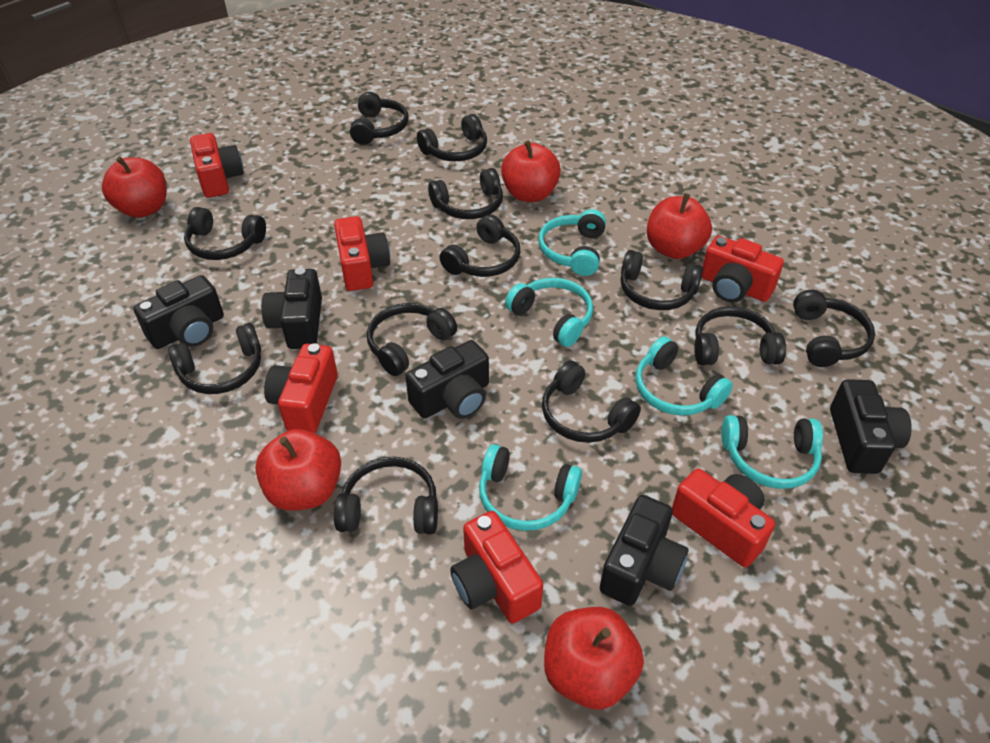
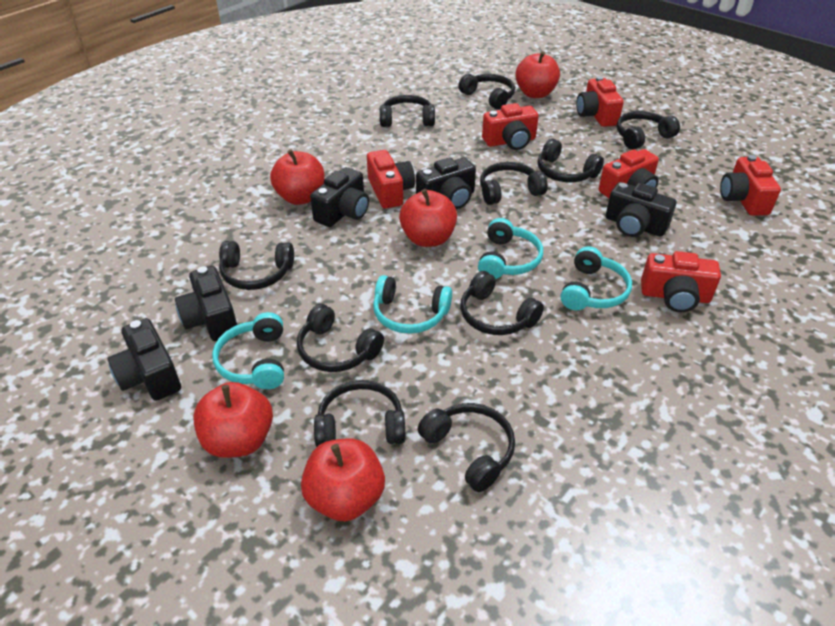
black headphones: 12 -> 10
turquoise headphones: 5 -> 4

